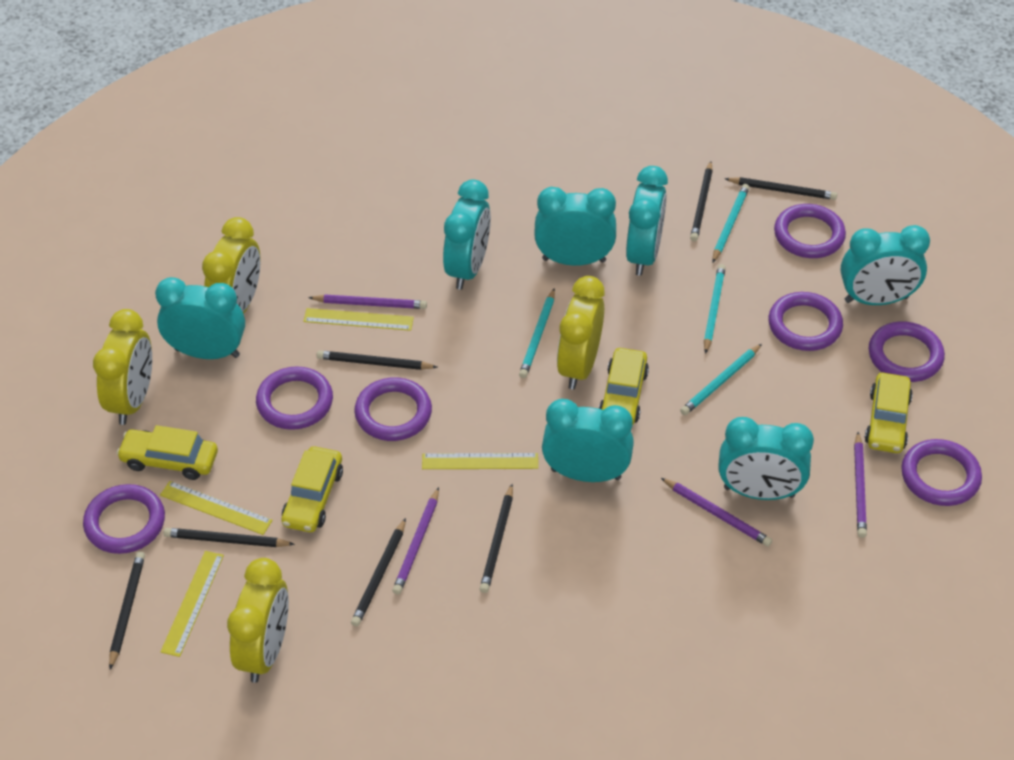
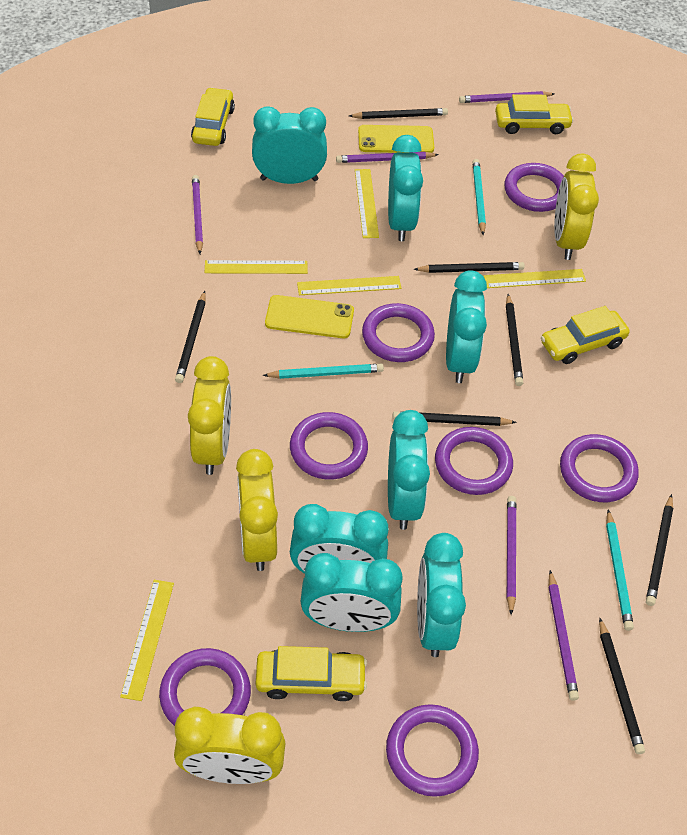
purple pencil: 4 -> 5
turquoise pencil: 4 -> 3
yellow phone: 0 -> 2
yellow ruler: 4 -> 5

